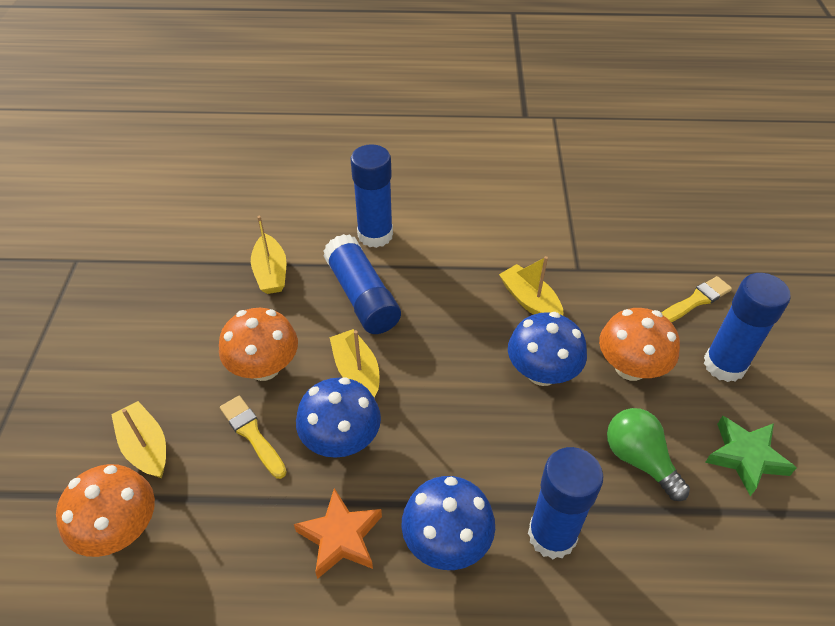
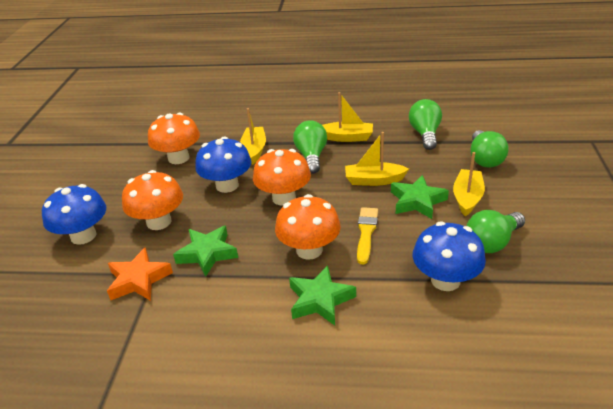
blue glue stick: 4 -> 0
green light bulb: 1 -> 4
green star: 1 -> 3
orange mushroom: 3 -> 4
yellow brush: 2 -> 1

